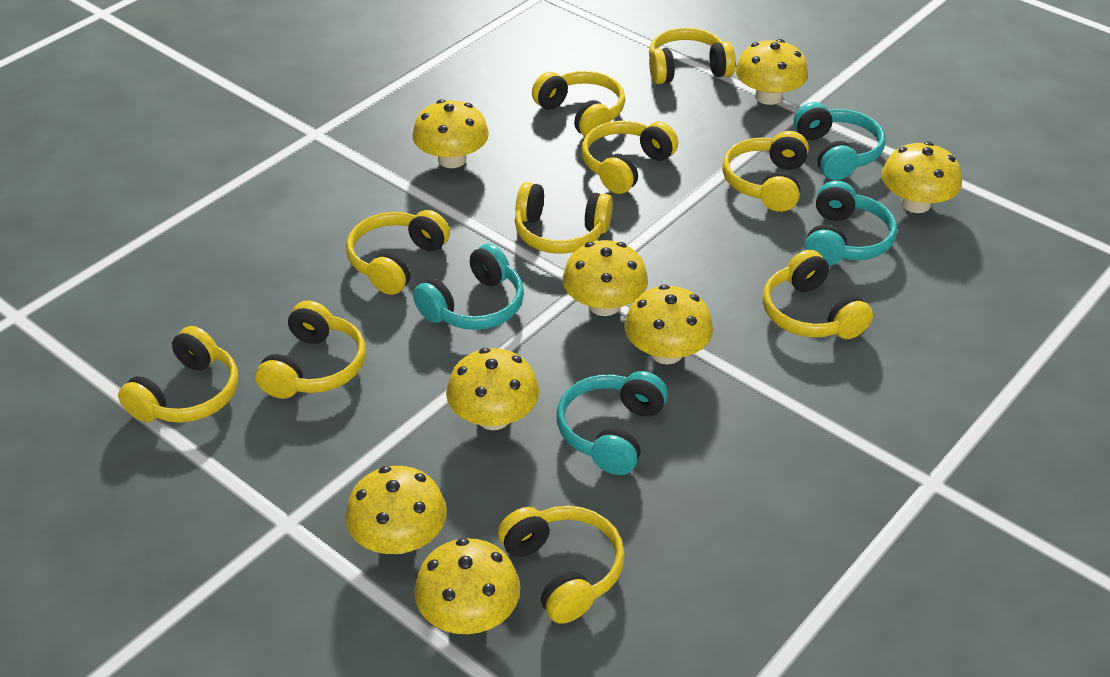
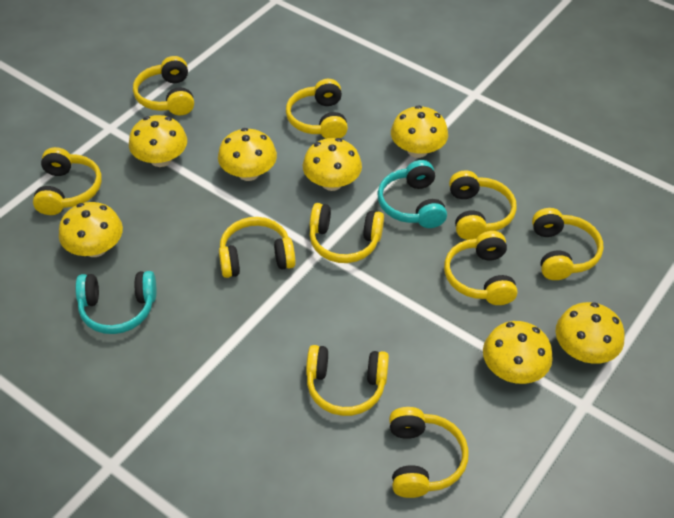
turquoise headphones: 4 -> 2
yellow mushroom: 8 -> 7

